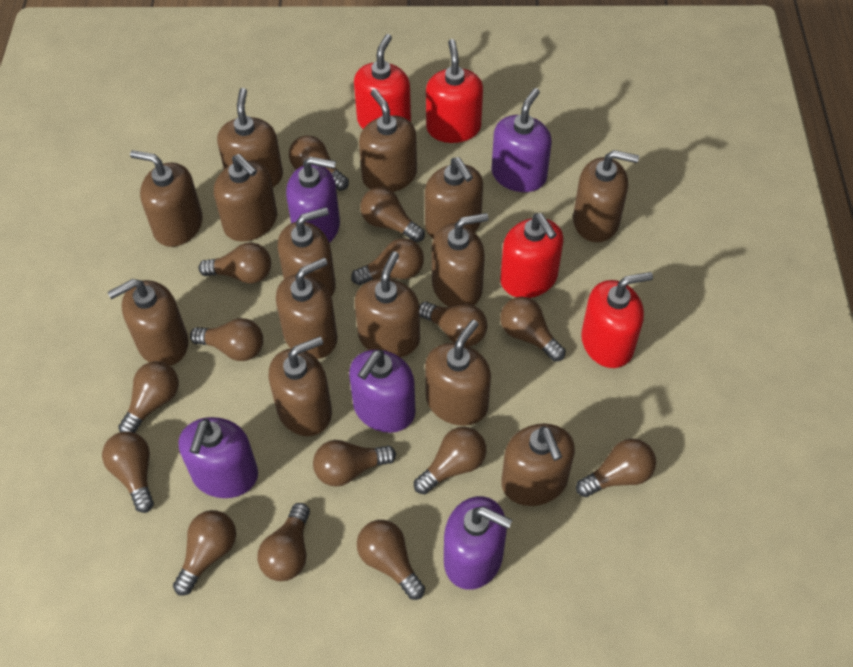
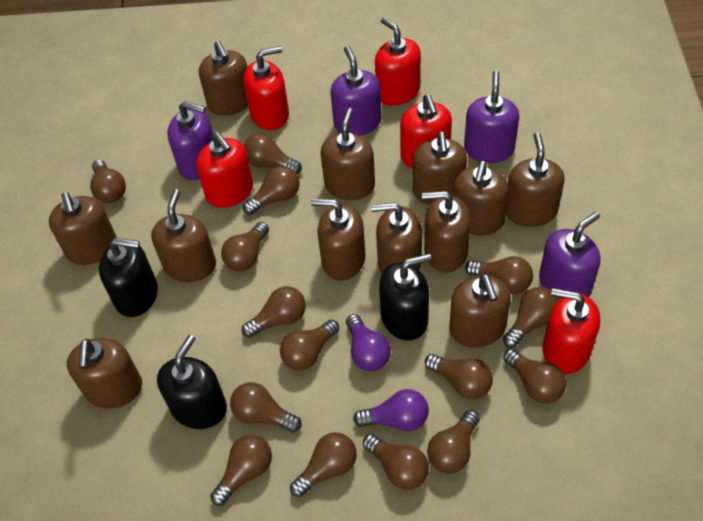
black soap dispenser: 0 -> 3
brown soap dispenser: 14 -> 12
purple light bulb: 0 -> 2
purple soap dispenser: 5 -> 4
red soap dispenser: 4 -> 5

